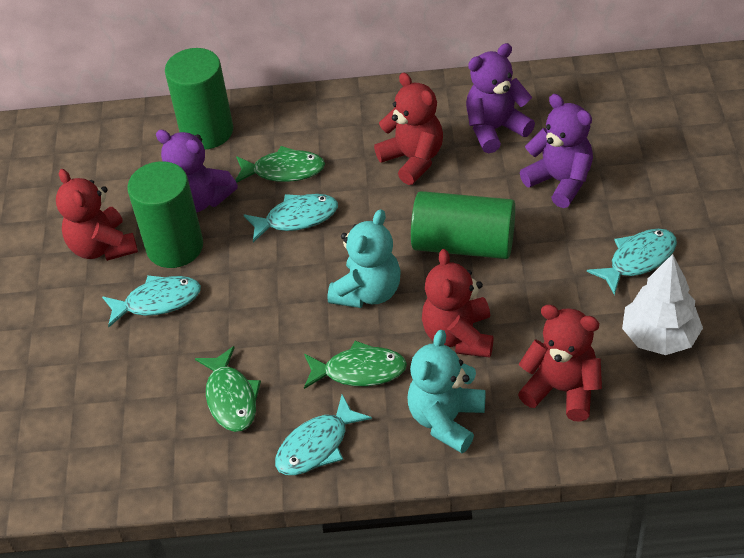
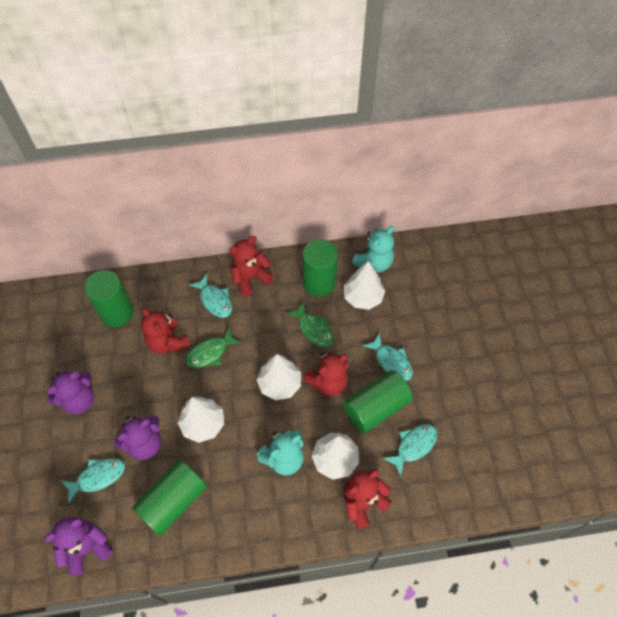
green cylinder: 3 -> 4
green fish: 3 -> 2
white tree: 1 -> 4

